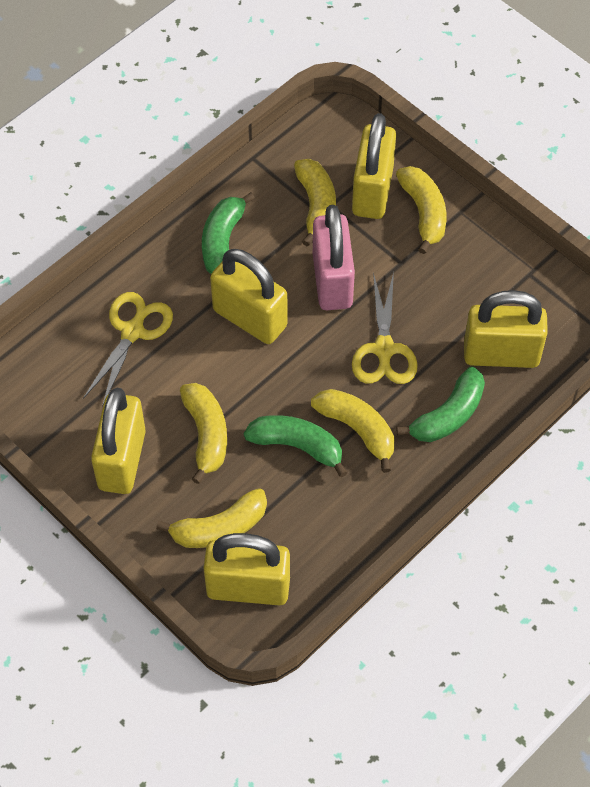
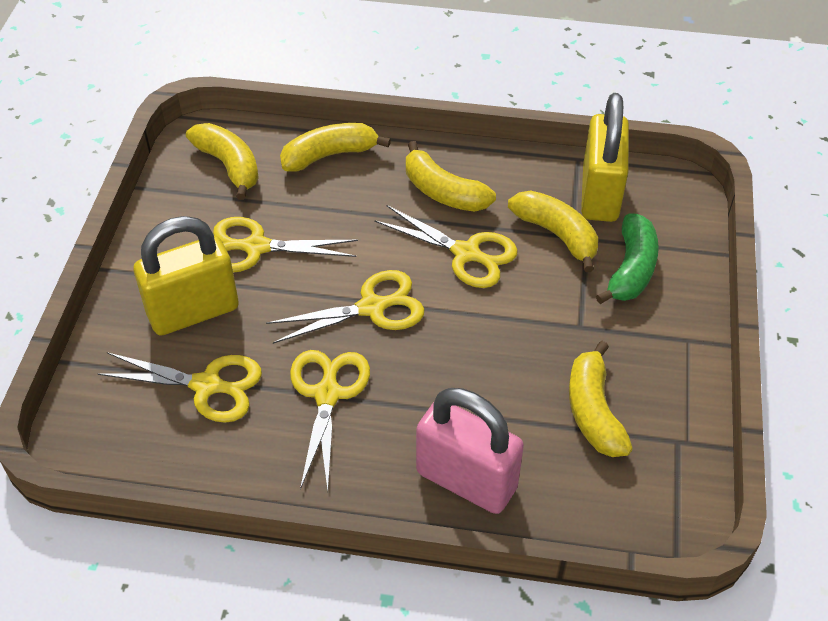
green banana: 3 -> 1
yellow padlock: 5 -> 2
yellow scissors: 2 -> 5

